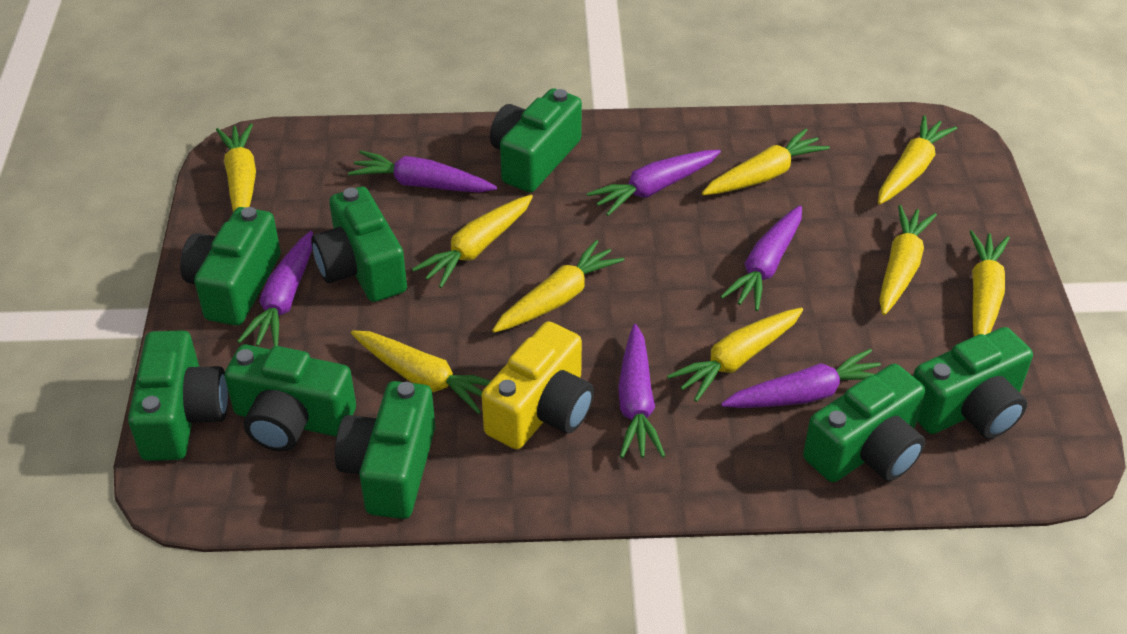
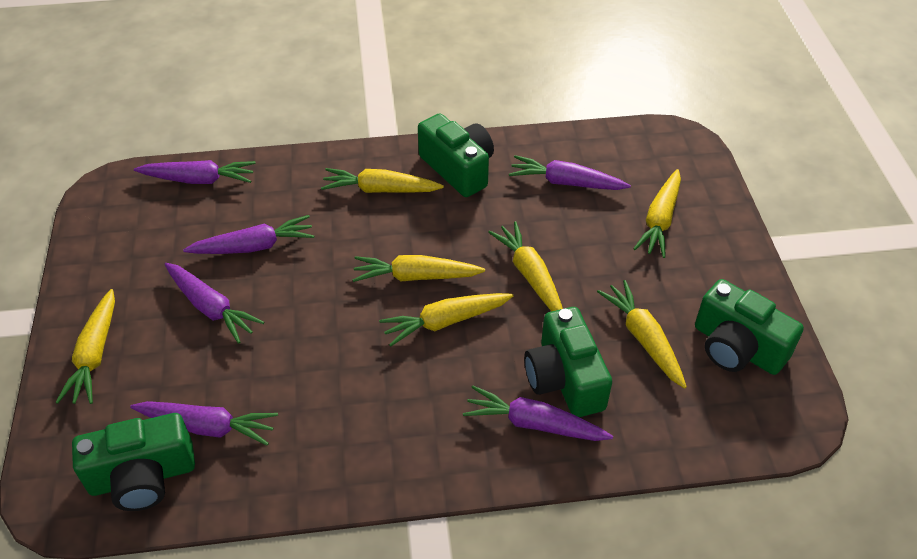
green camera: 8 -> 4
yellow camera: 1 -> 0
yellow carrot: 9 -> 7

